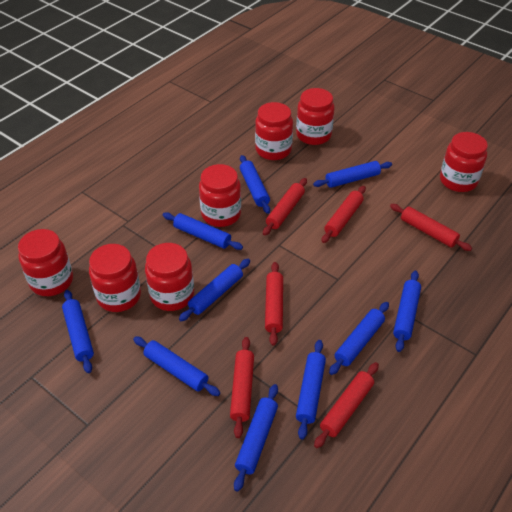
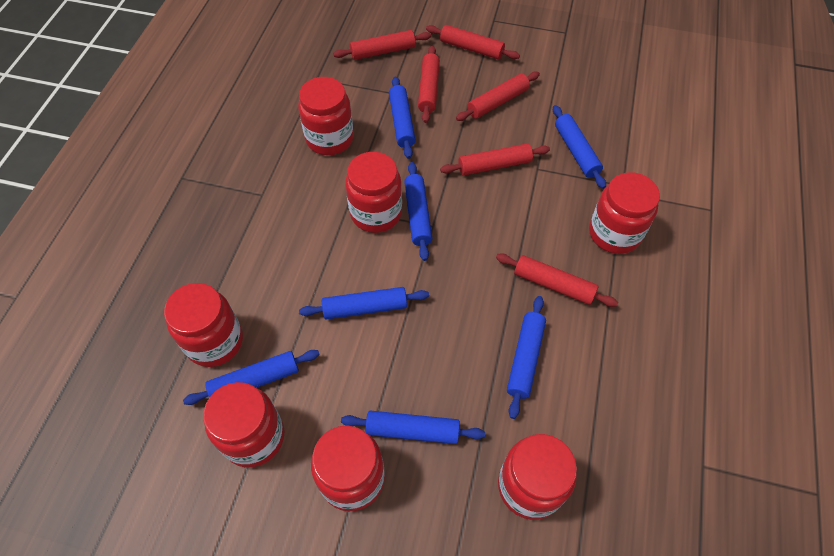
blue rolling pin: 10 -> 7

